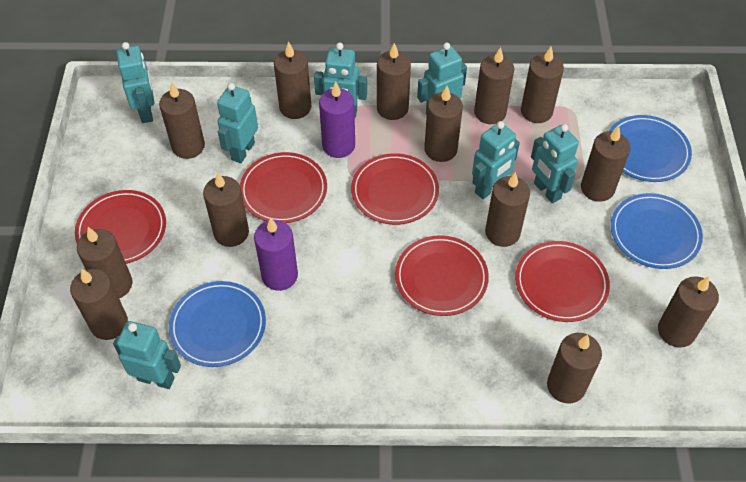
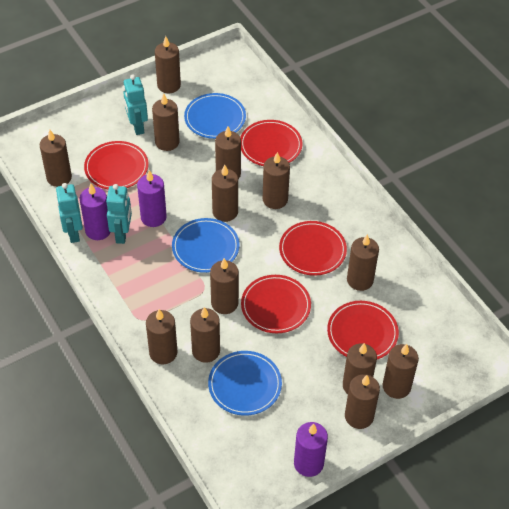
purple candle: 2 -> 3
turquoise robot: 7 -> 3

